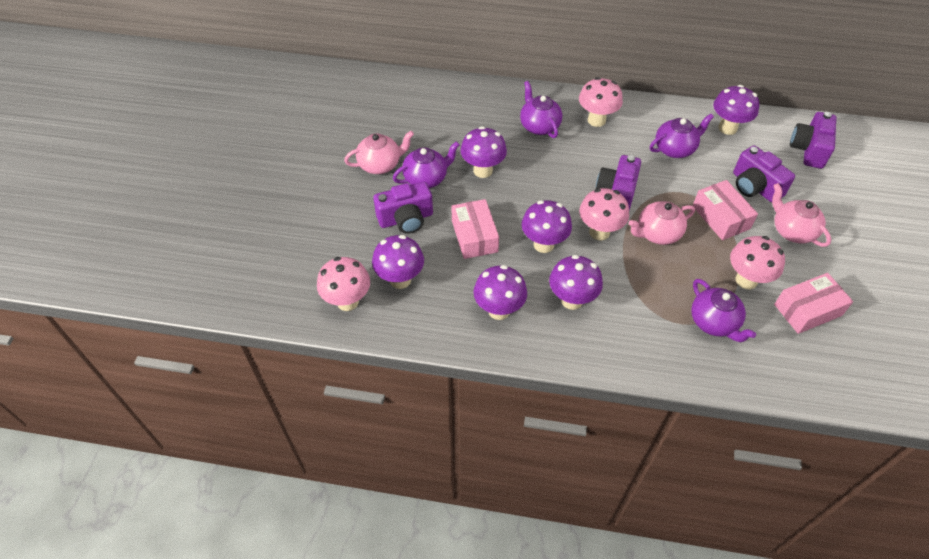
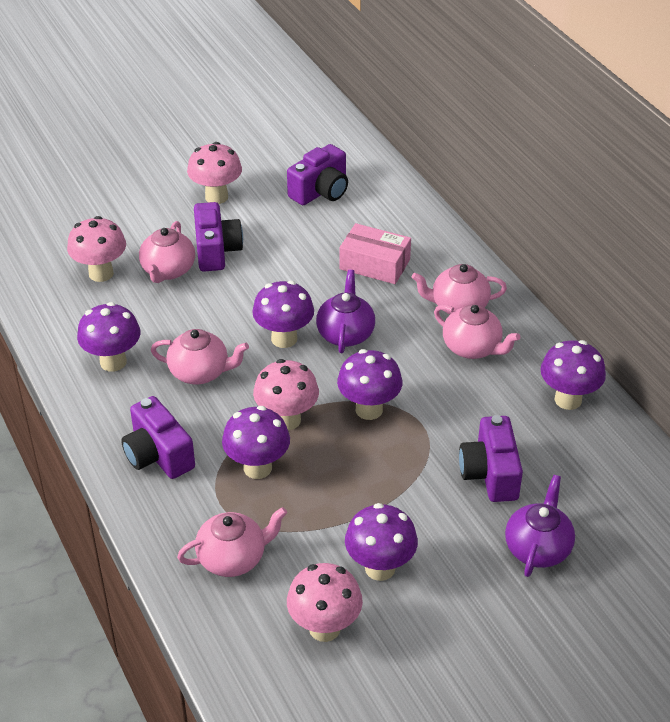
pink box: 3 -> 1
pink teapot: 3 -> 5
purple teapot: 4 -> 2

